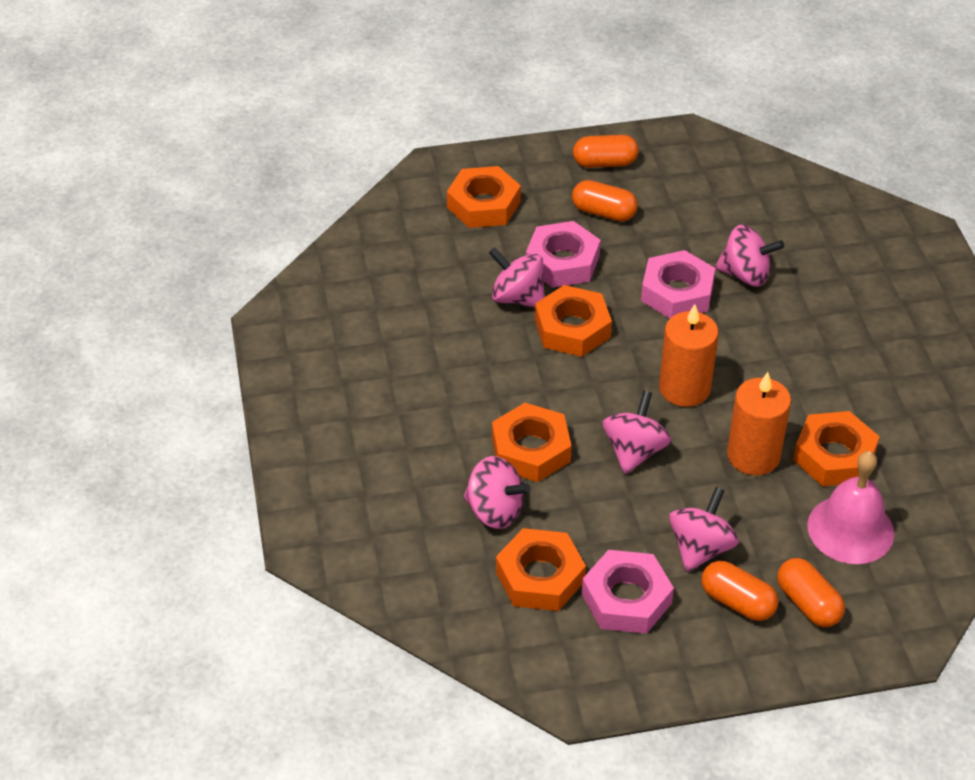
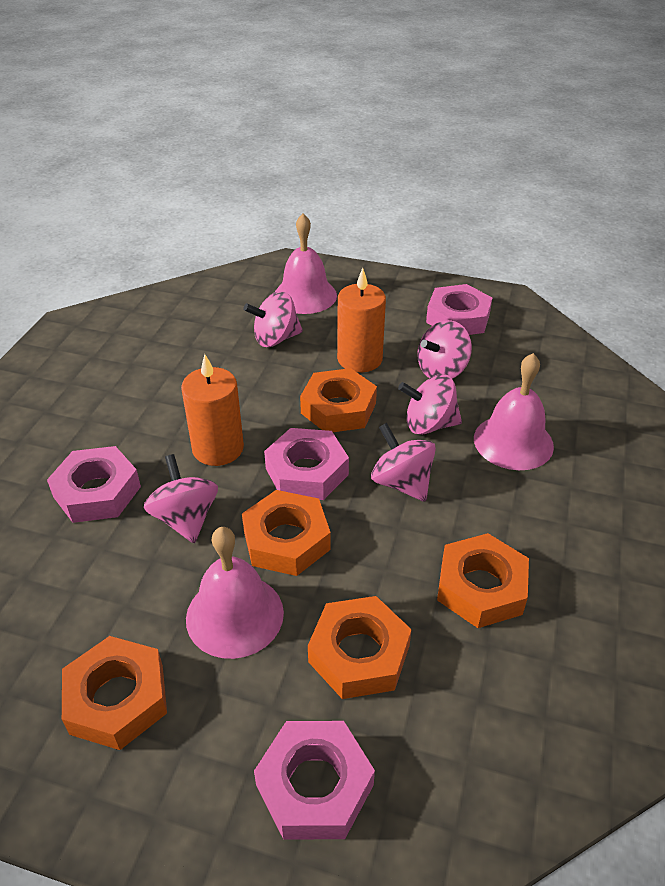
orange capsule: 4 -> 0
pink bell: 1 -> 3
pink nut: 3 -> 4

